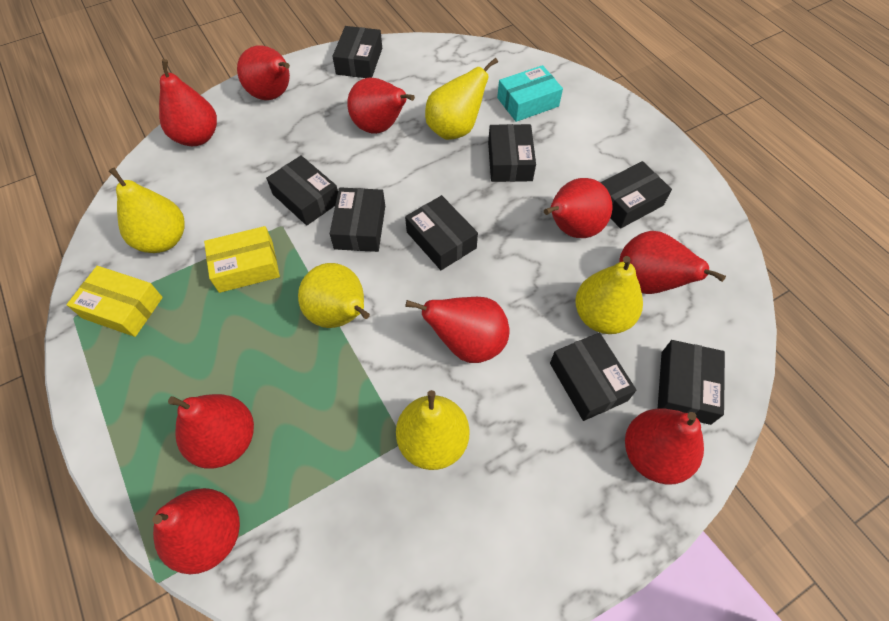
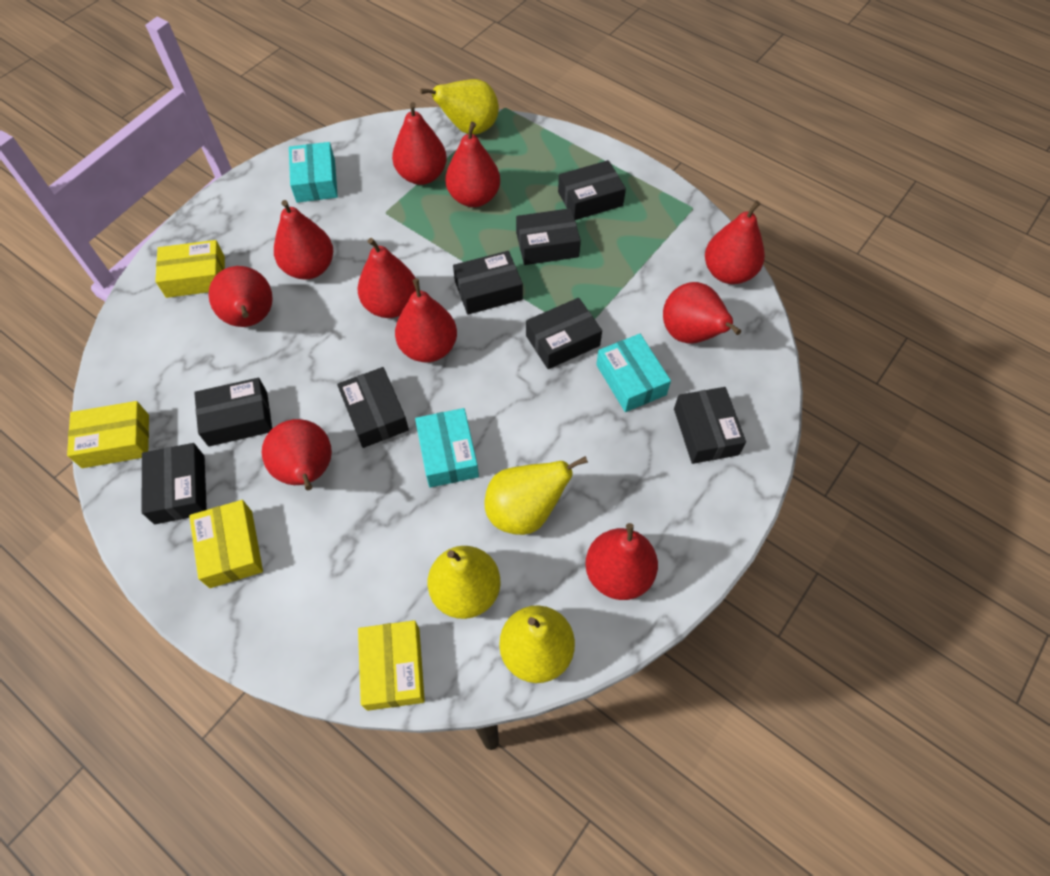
red pear: 9 -> 10
turquoise box: 1 -> 3
yellow box: 2 -> 4
yellow pear: 5 -> 4

